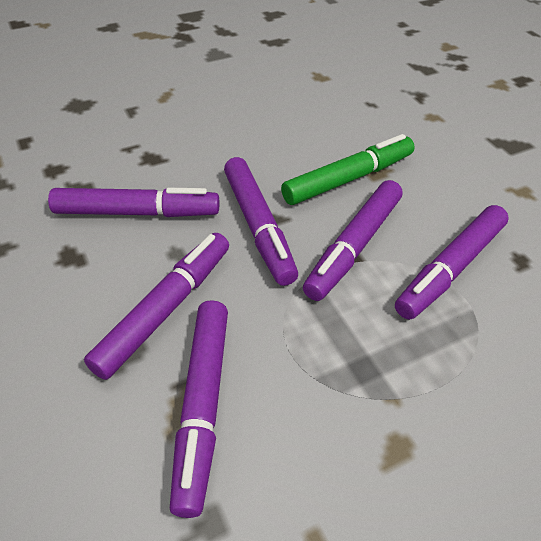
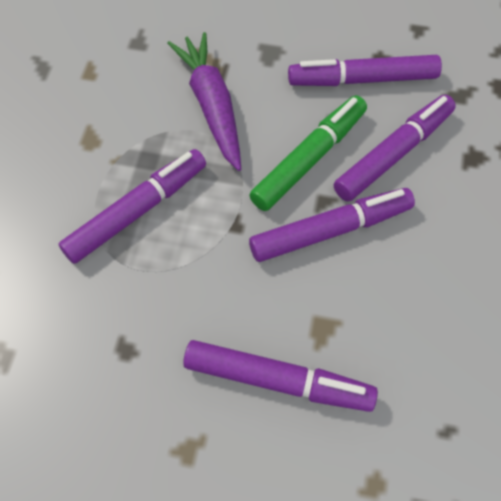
purple carrot: 0 -> 1
purple marker: 6 -> 5

